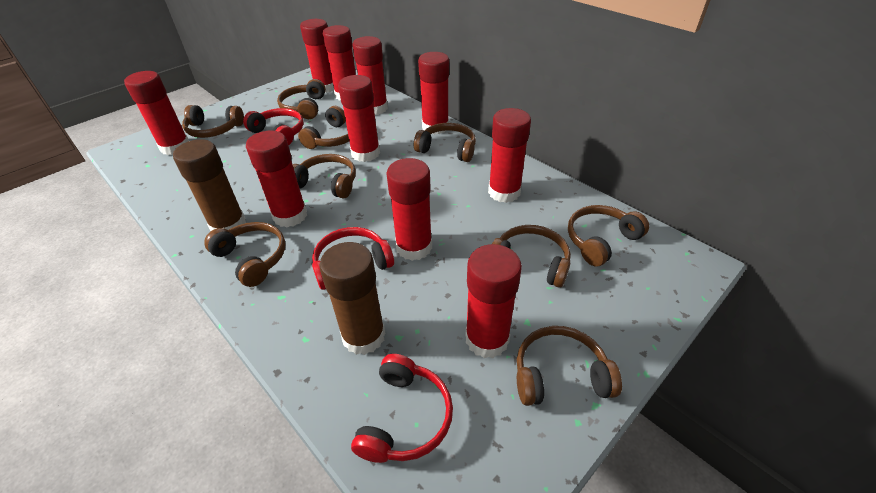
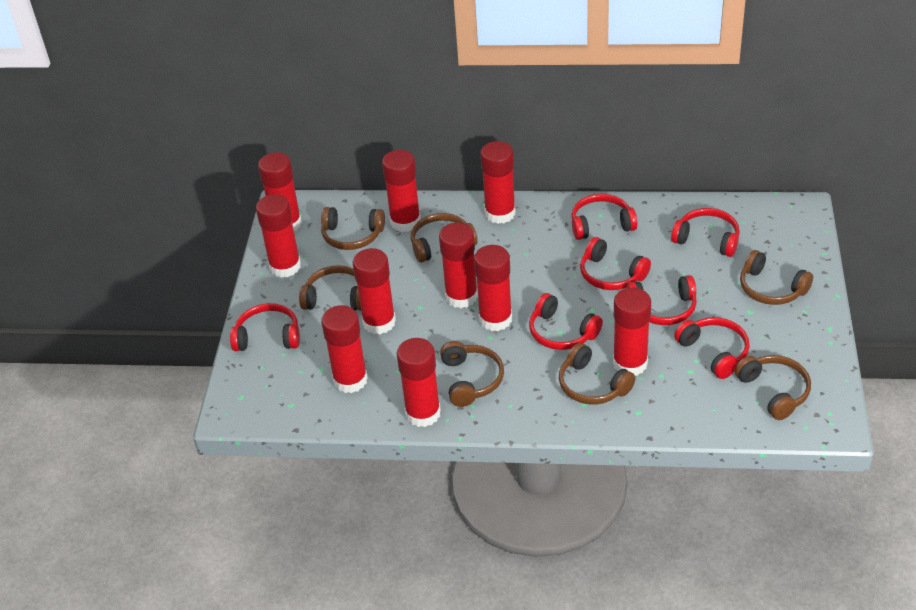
brown glue stick: 2 -> 0
brown headphones: 9 -> 7
red headphones: 3 -> 7

